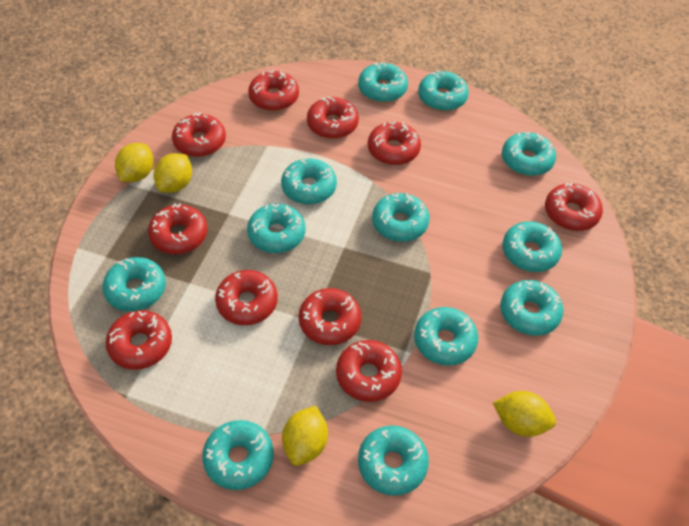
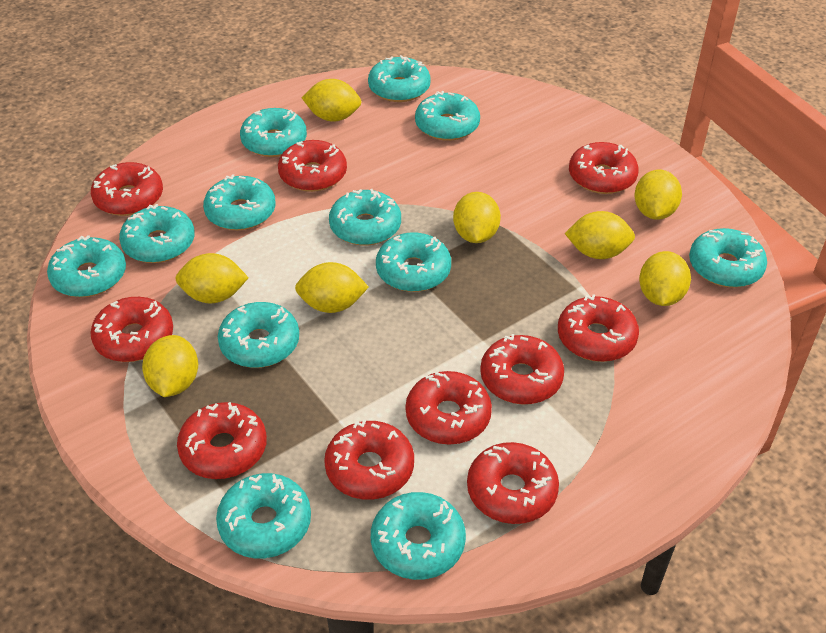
yellow lemon: 4 -> 8

